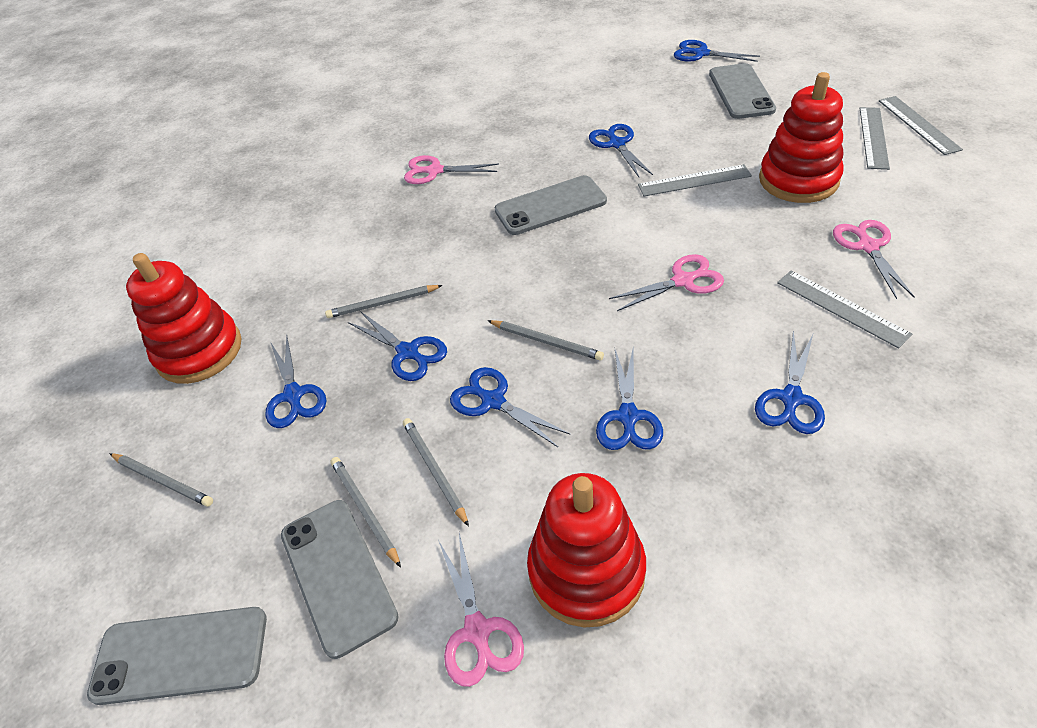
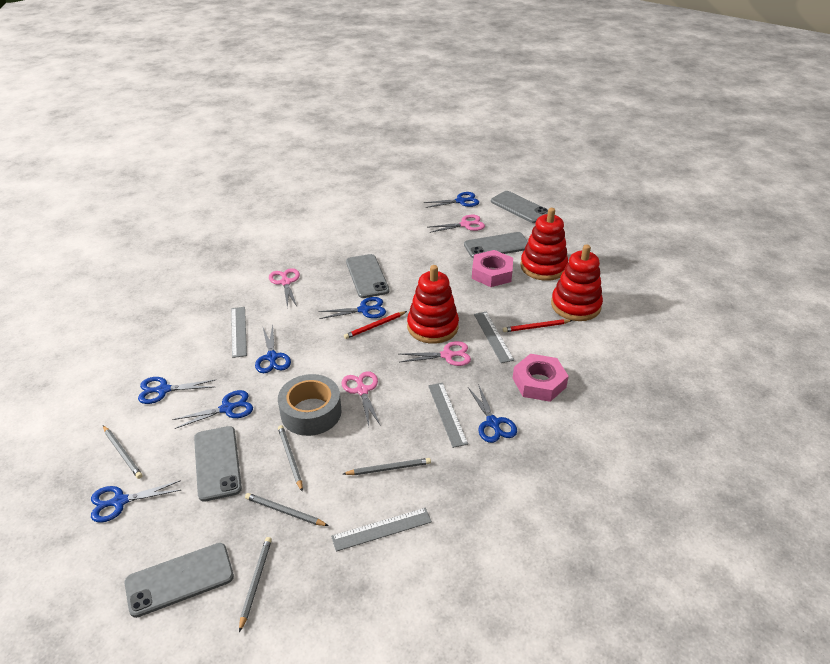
grey phone: 4 -> 5
grey tape: 0 -> 1
pink nut: 0 -> 2
red pencil: 0 -> 2

